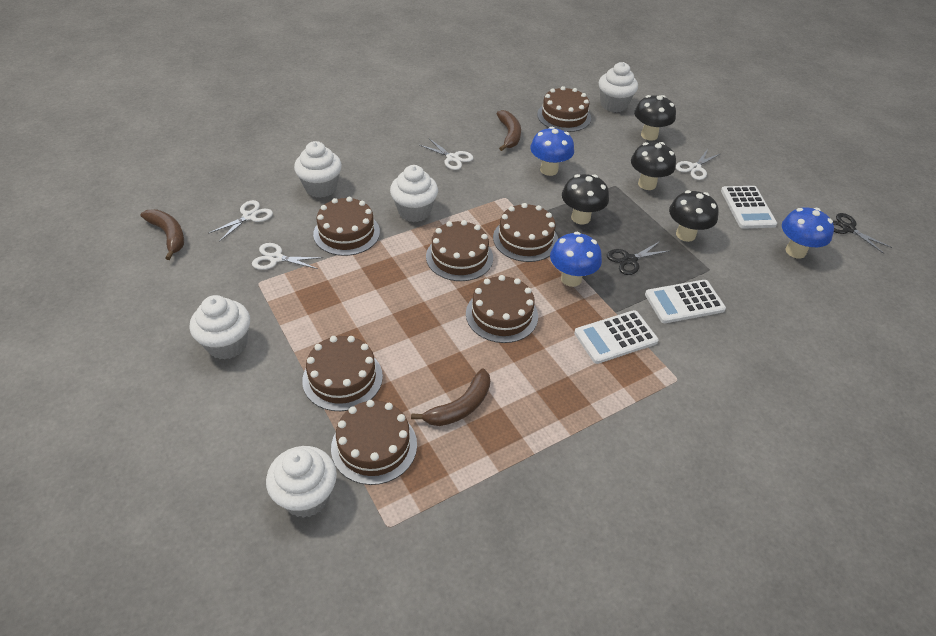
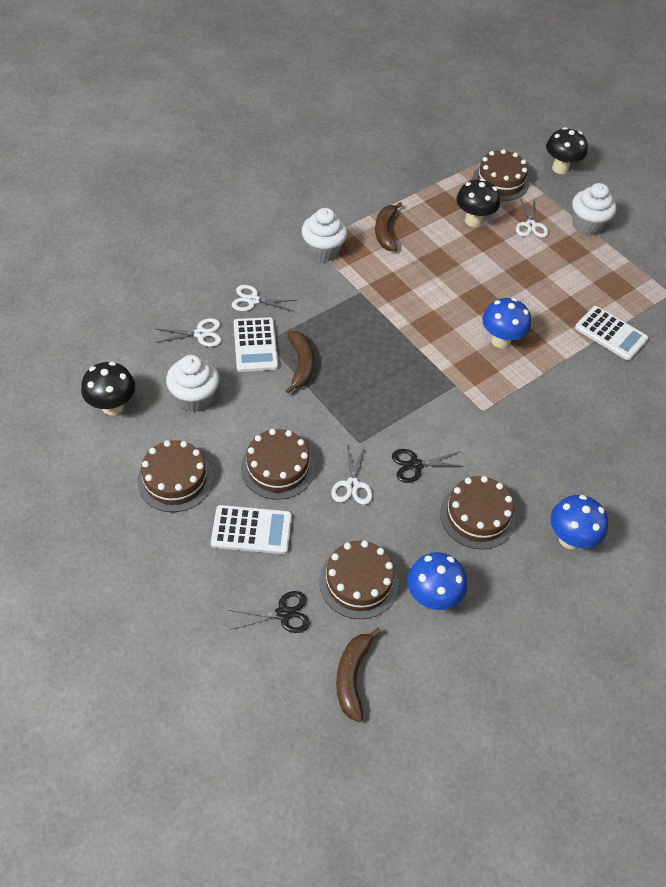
black mushroom: 4 -> 3
brown cake: 7 -> 5
white cupcake: 5 -> 3

